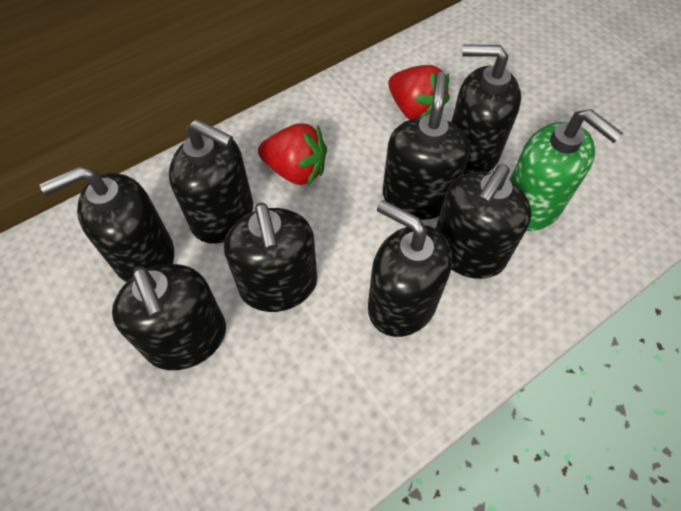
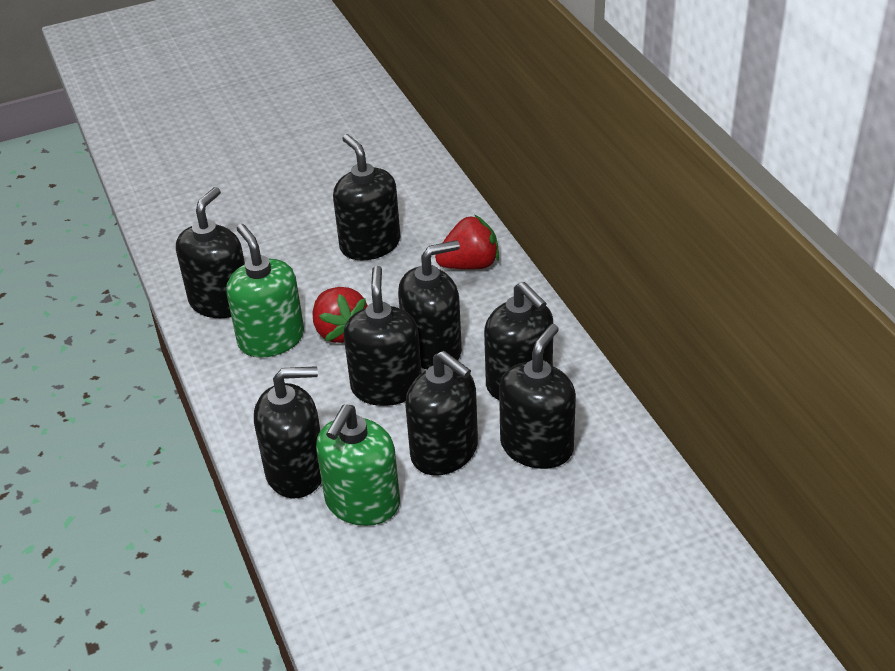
green soap dispenser: 1 -> 2

